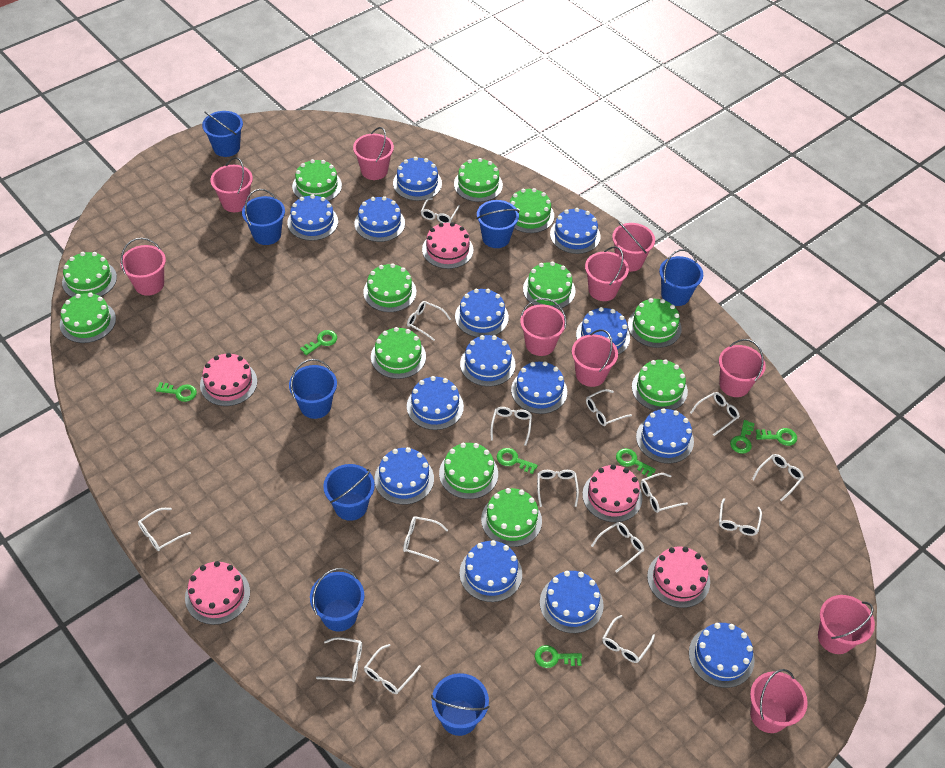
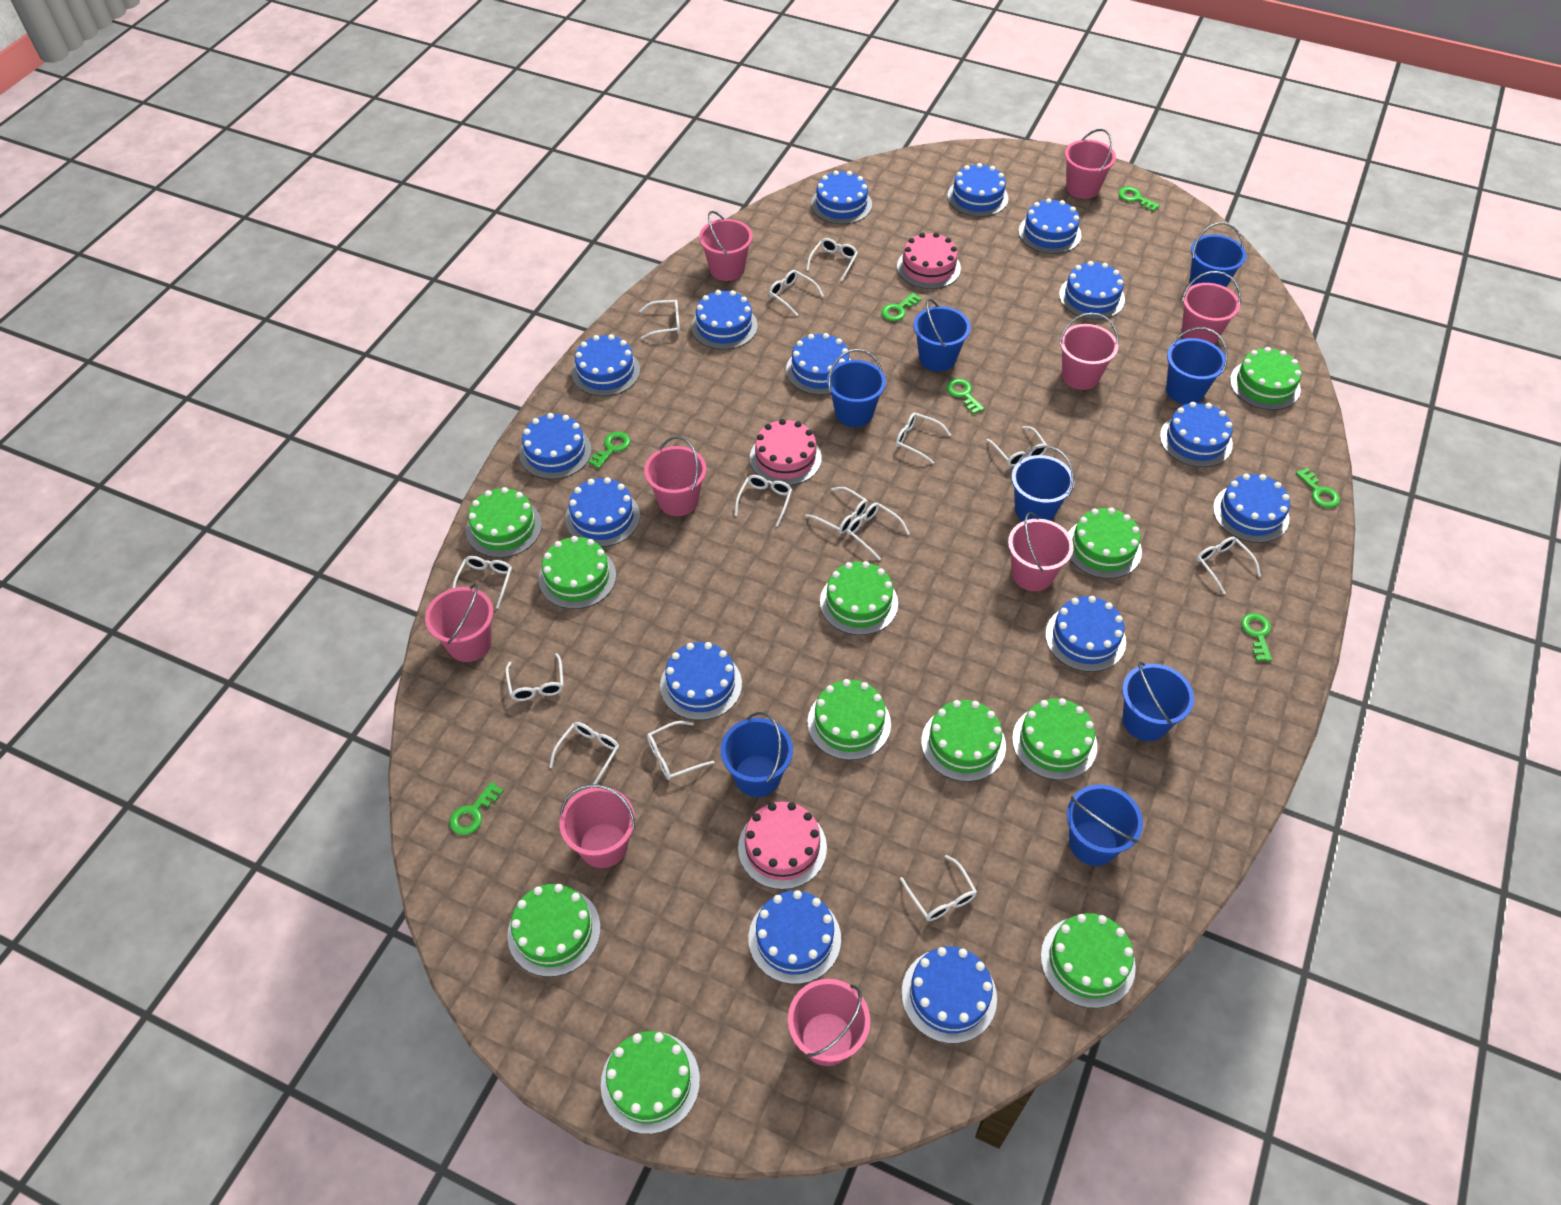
blue cake: 14 -> 15
green cake: 12 -> 11
pink bucket: 10 -> 9
pink cake: 5 -> 3
white glasses: 15 -> 14

